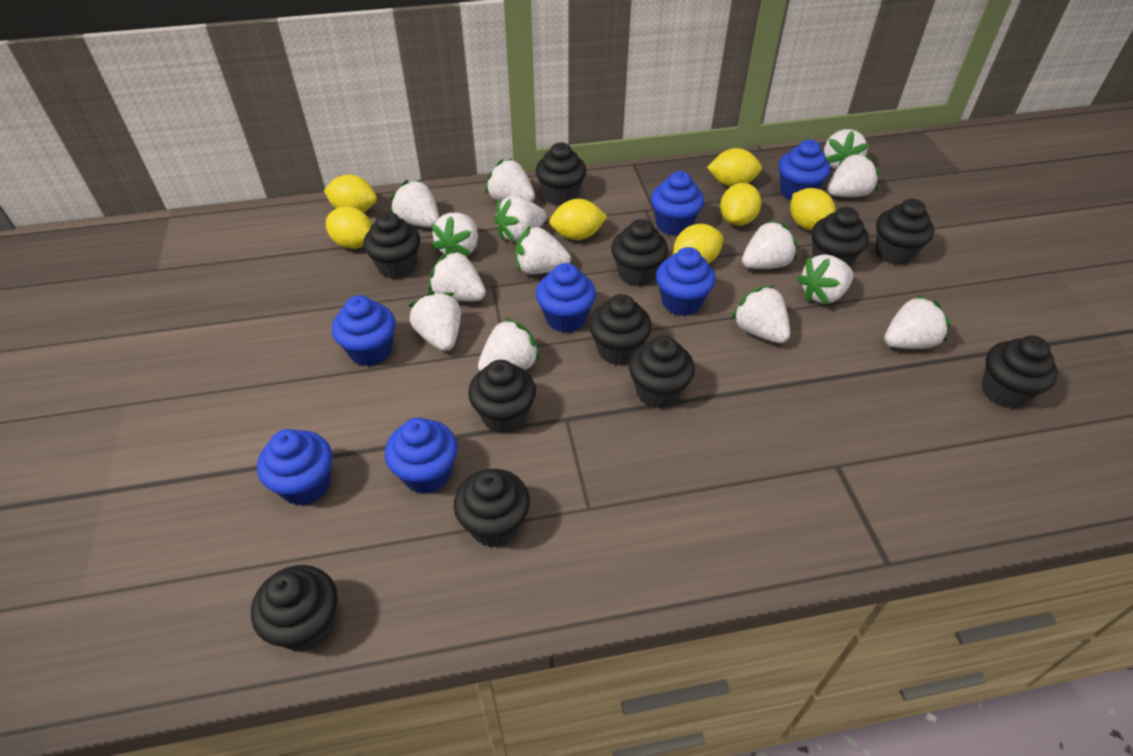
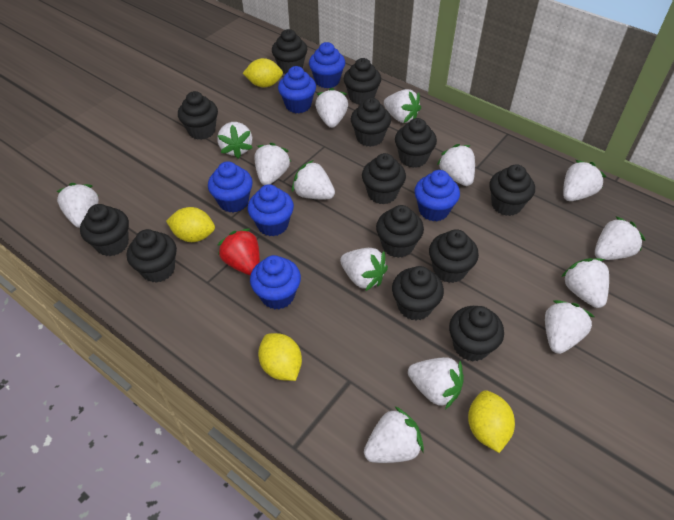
black cupcake: 11 -> 13
blue cupcake: 7 -> 6
red strawberry: 0 -> 1
yellow lemon: 7 -> 4

